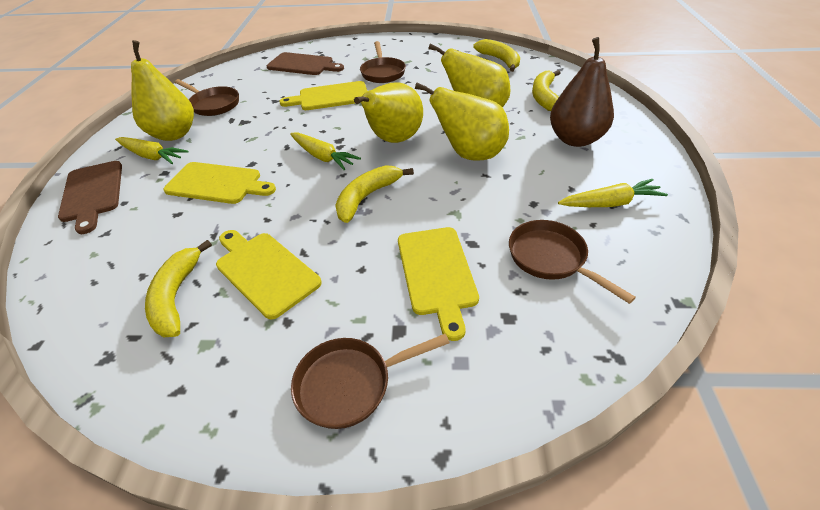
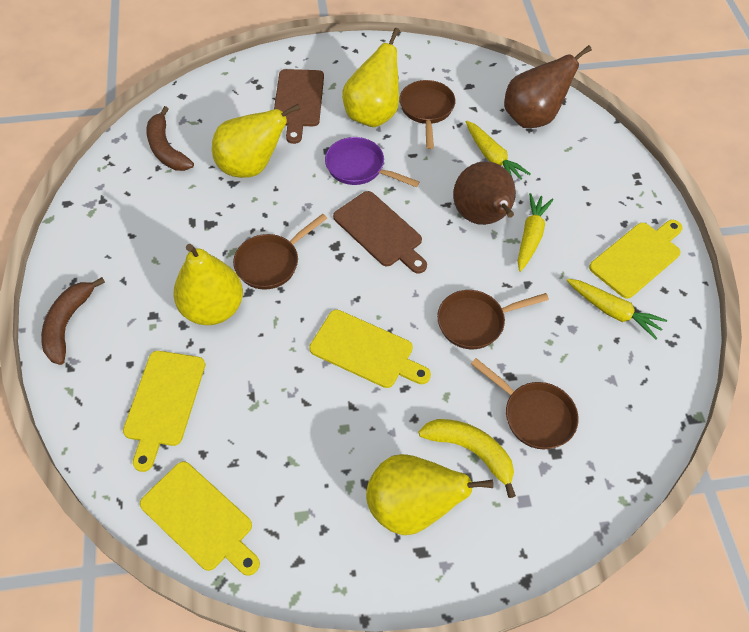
brown banana: 0 -> 2
brown pear: 1 -> 2
purple pan: 0 -> 1
yellow banana: 4 -> 1

